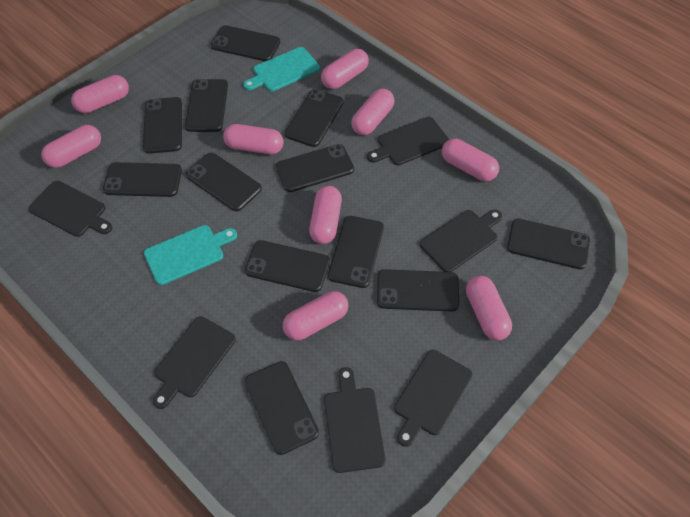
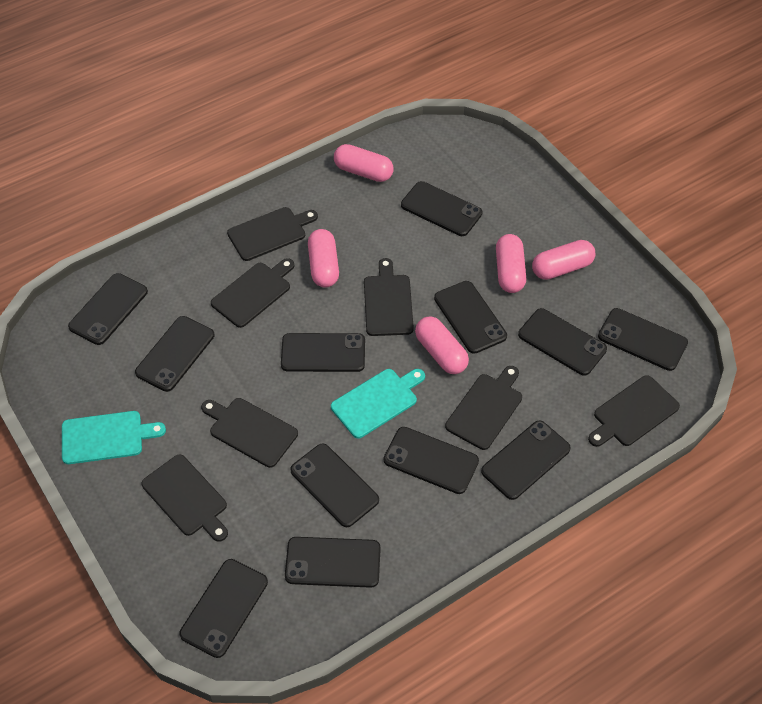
black cutting board: 6 -> 7
pink capsule: 9 -> 5

